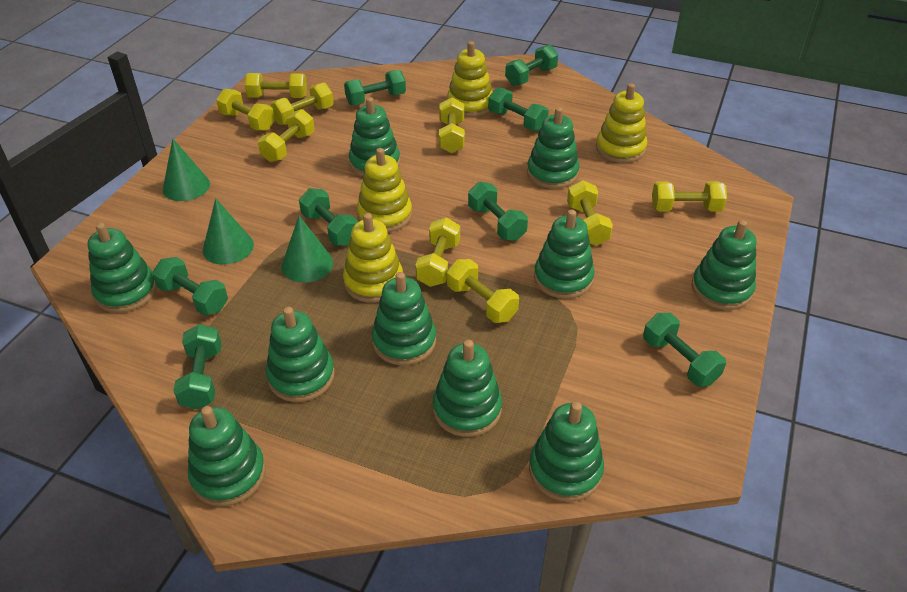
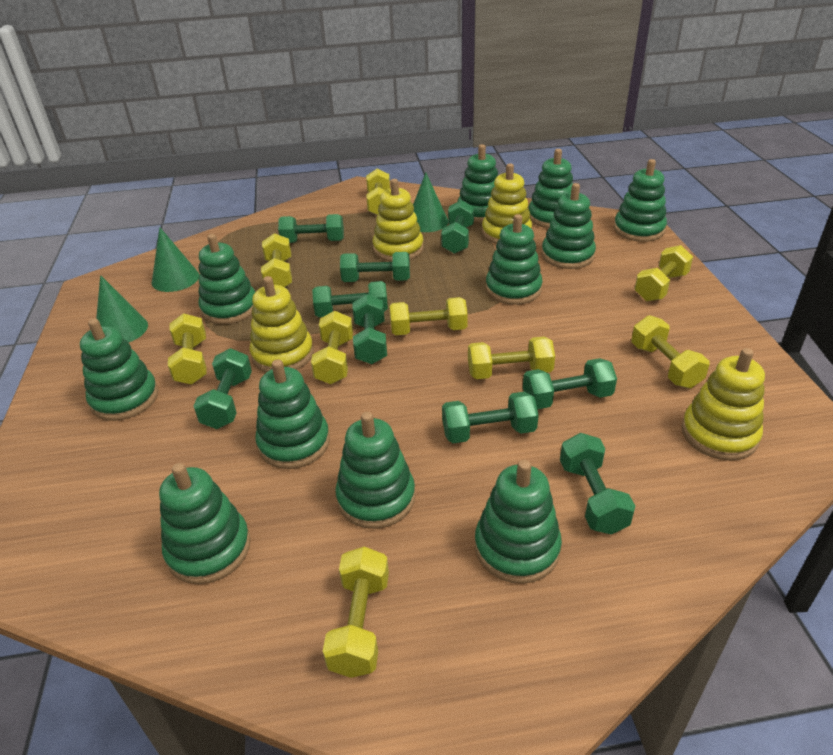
green dumbbell: 8 -> 9
green stacking toy: 10 -> 11

